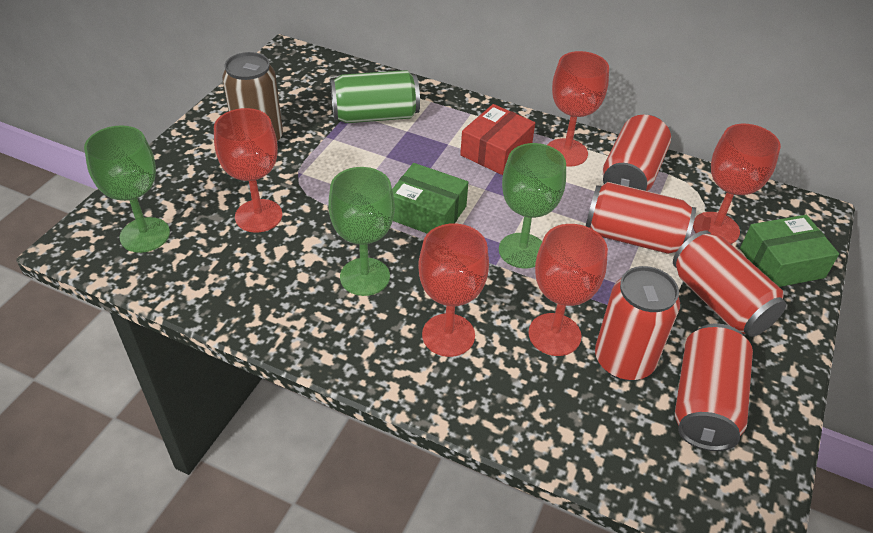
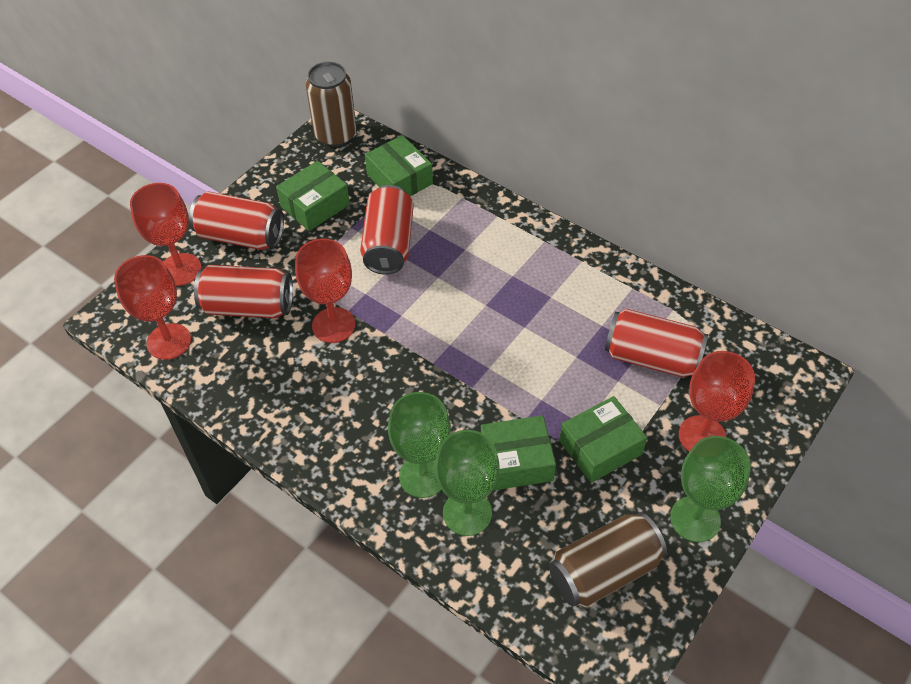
brown can: 1 -> 2
green box: 2 -> 4
green can: 1 -> 0
red box: 1 -> 0
red can: 5 -> 4
red goblet: 5 -> 4

